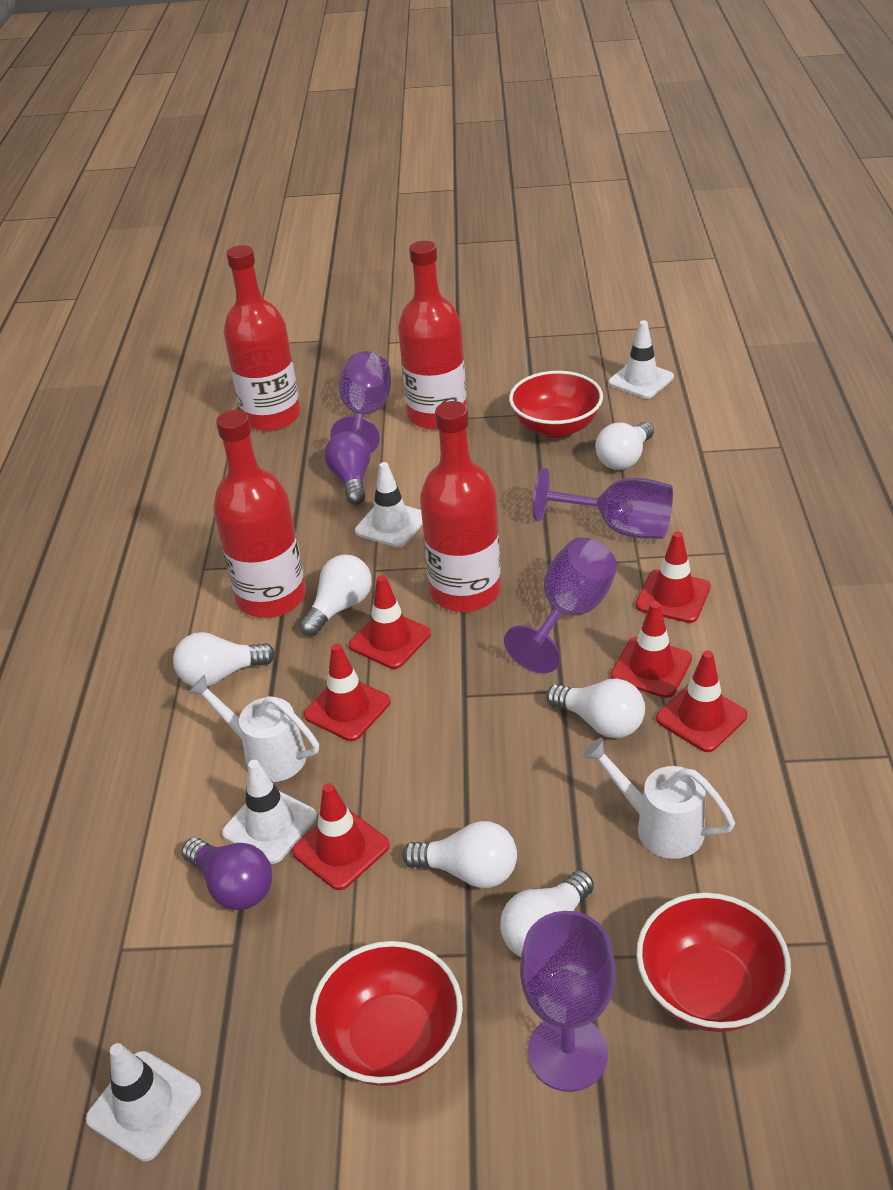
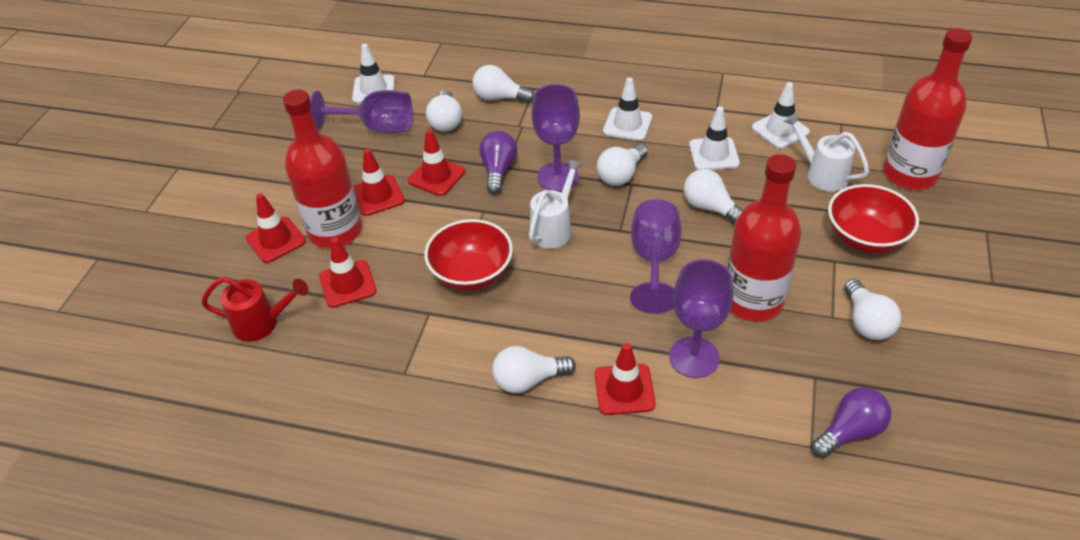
red bottle: 4 -> 3
red bowl: 3 -> 2
red traffic cone: 6 -> 5
red watering can: 0 -> 1

